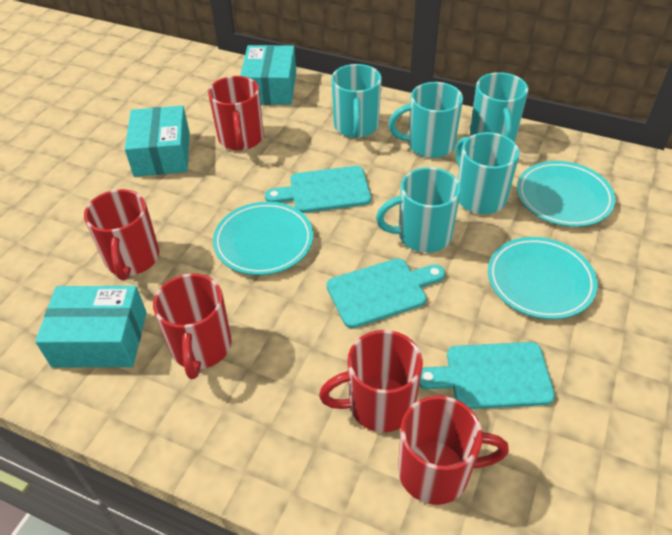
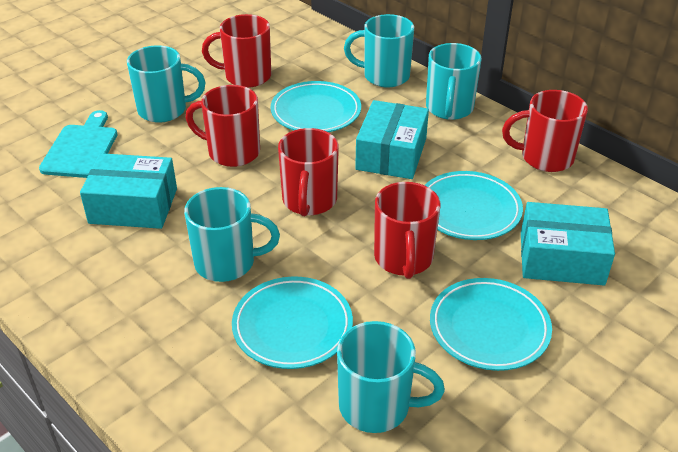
turquoise cutting board: 3 -> 1
turquoise plate: 3 -> 4

